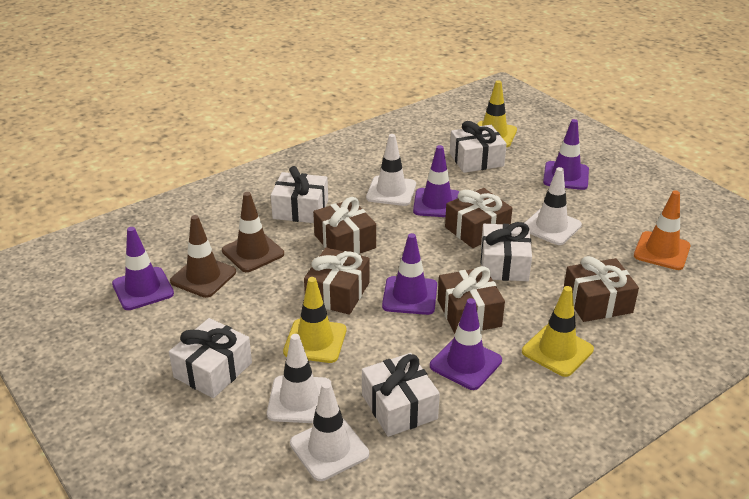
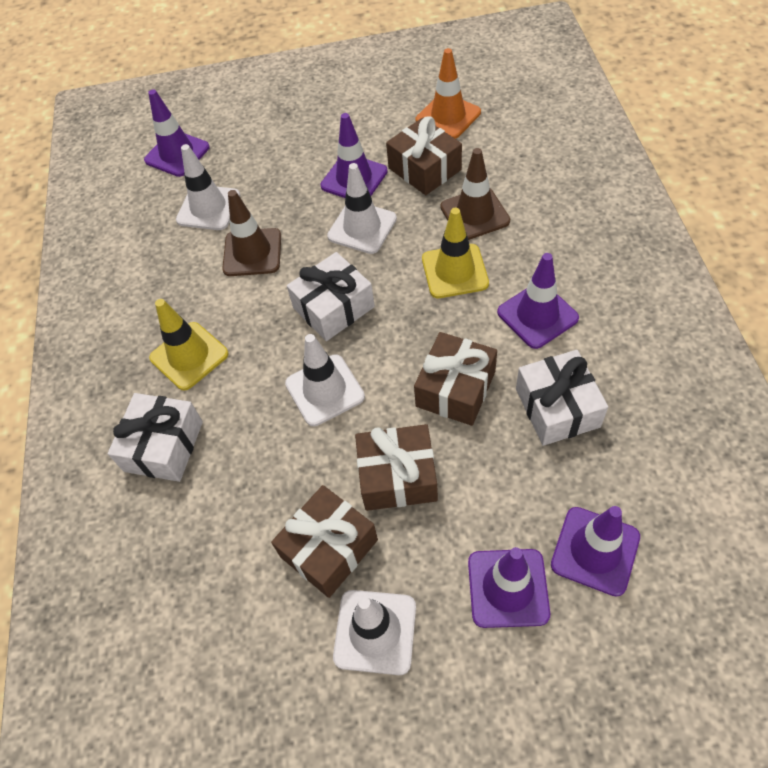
brown gift: 5 -> 4
white gift: 5 -> 3
yellow traffic cone: 3 -> 2

